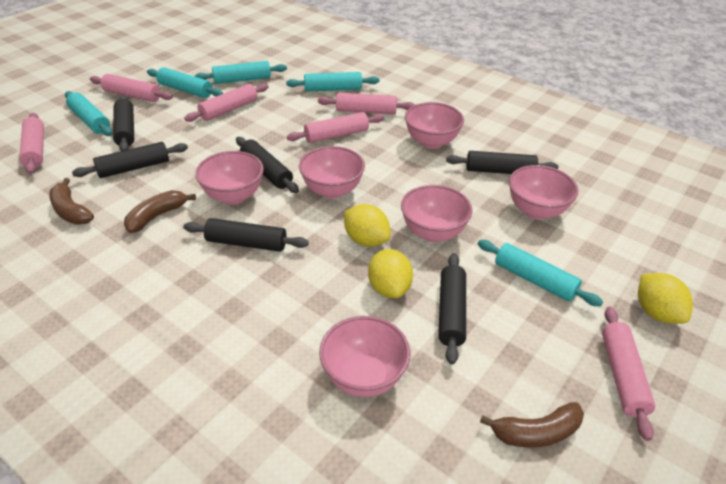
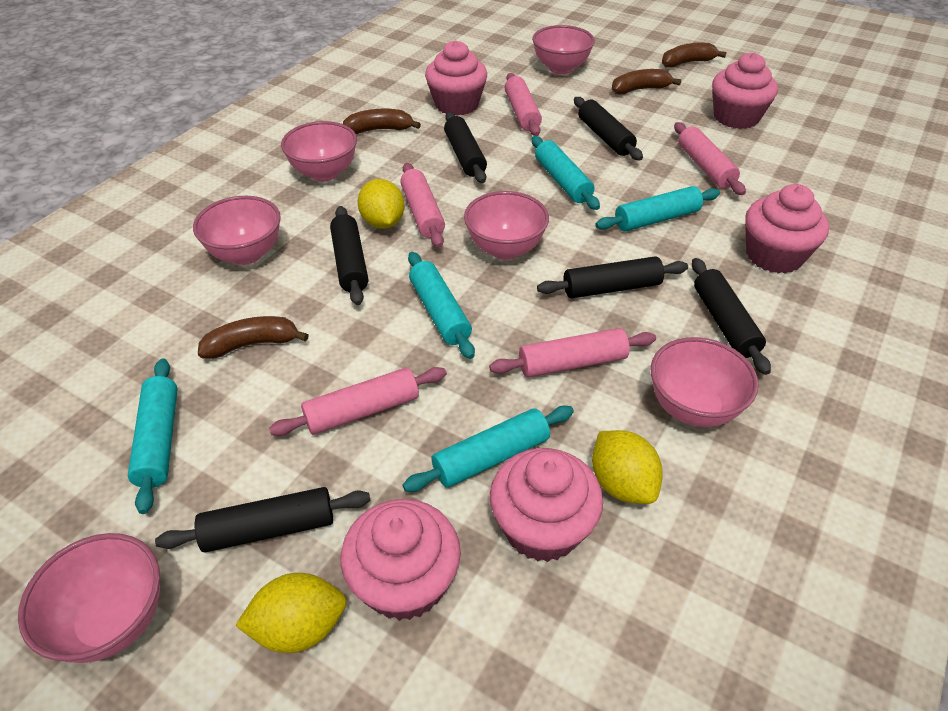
brown banana: 3 -> 4
pink cupcake: 0 -> 5
pink rolling pin: 6 -> 5

